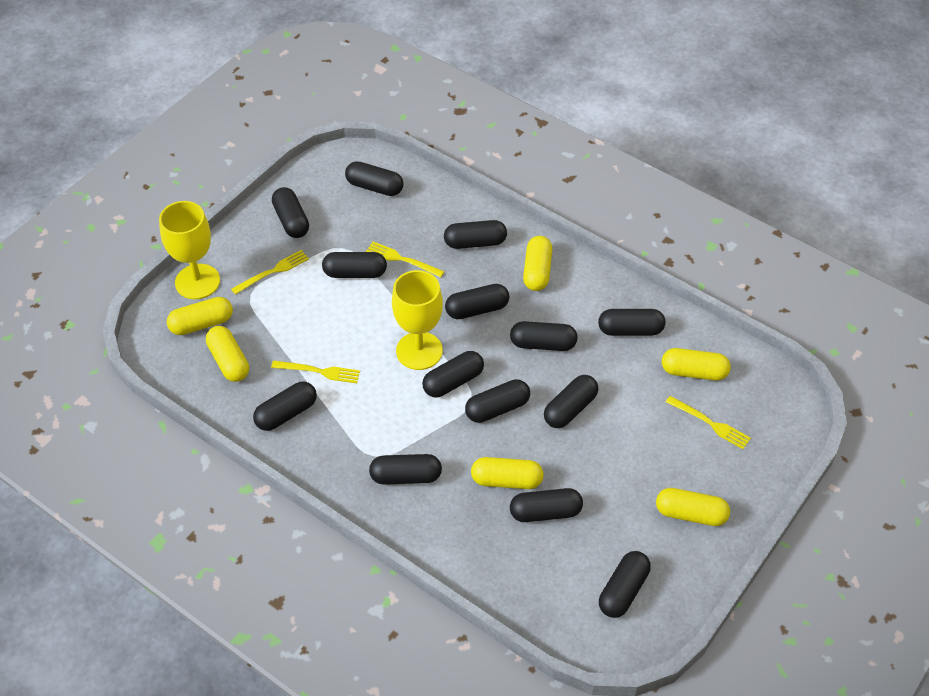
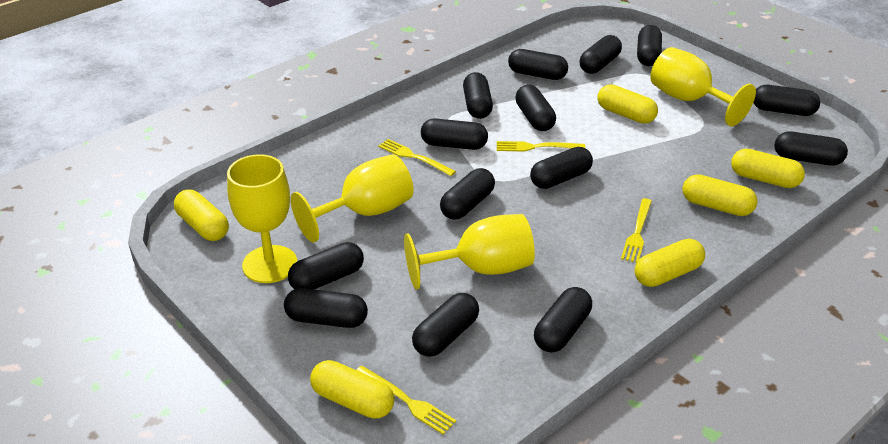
yellow goblet: 2 -> 4

